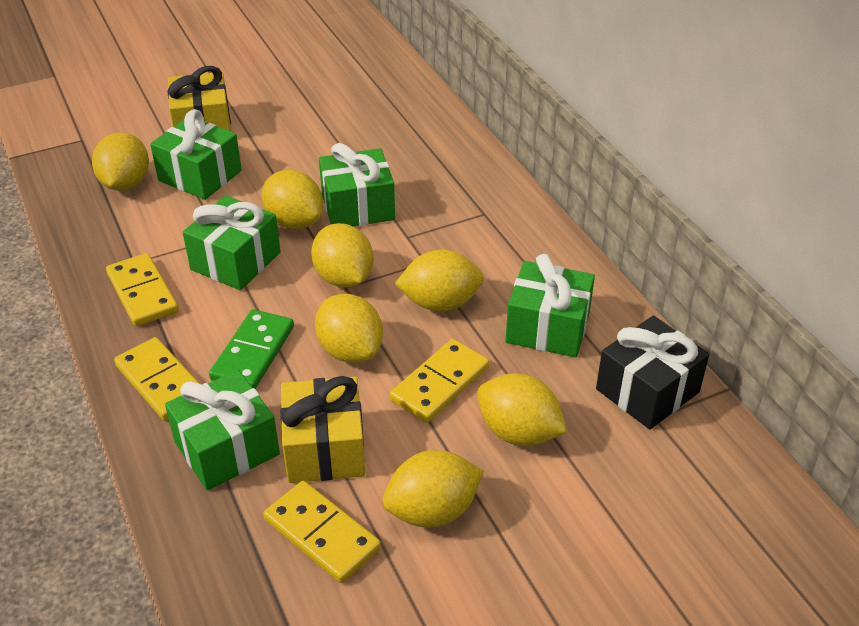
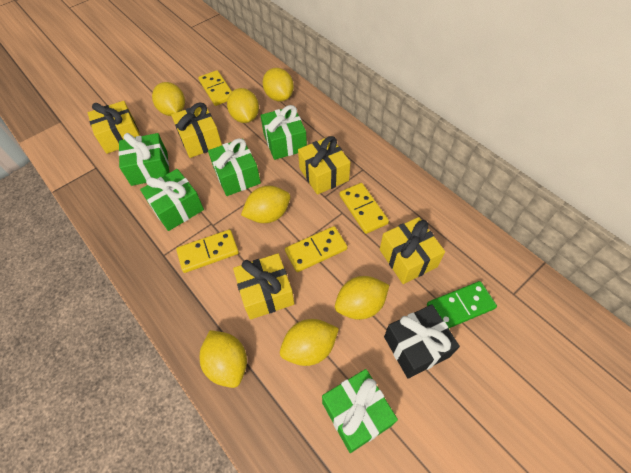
yellow gift: 2 -> 5

